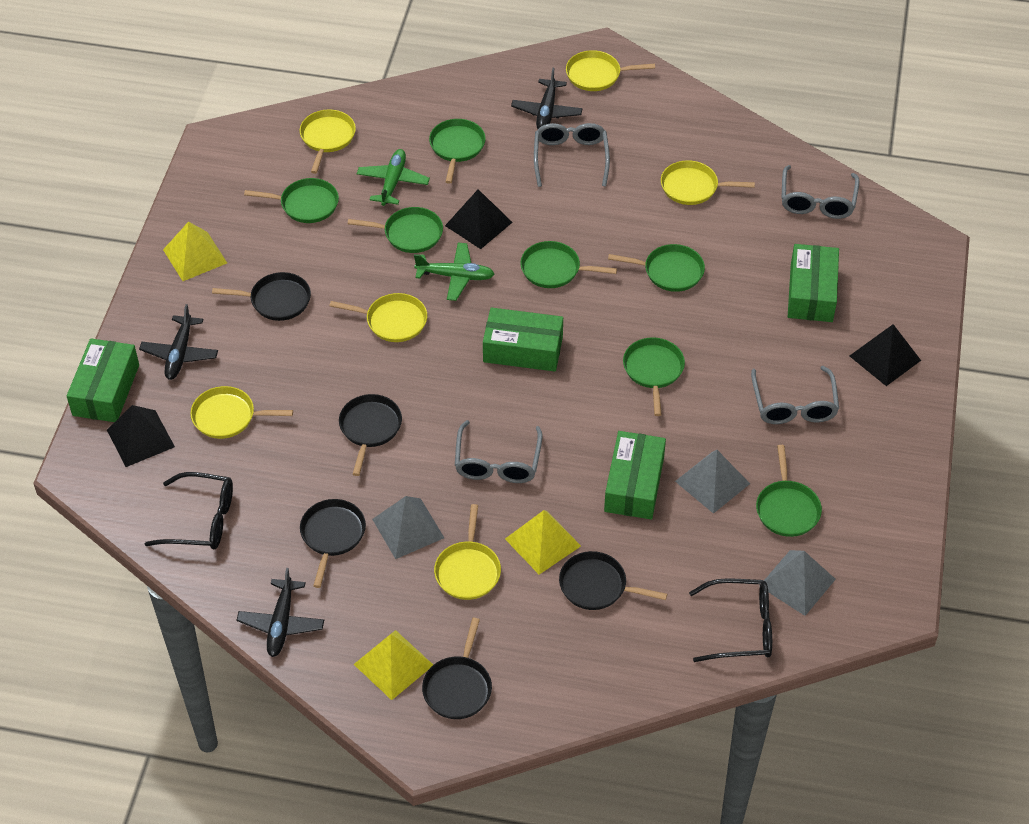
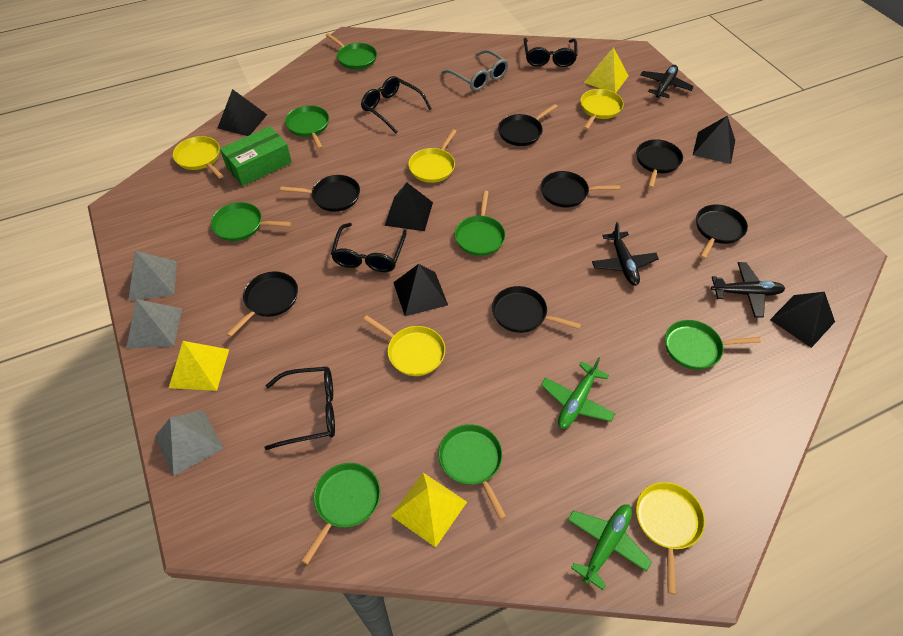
black glasses: 2 -> 4
black pan: 5 -> 7
black pyramid: 3 -> 5
green box: 4 -> 1
grey glasses: 4 -> 1
yellow pan: 6 -> 5

